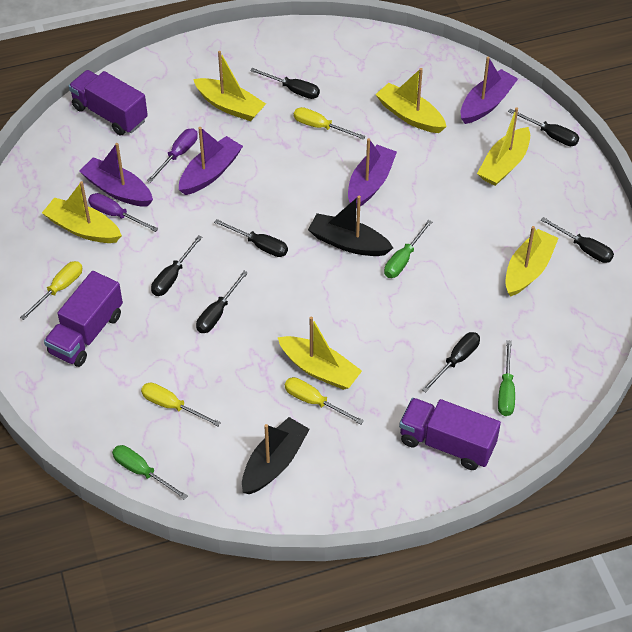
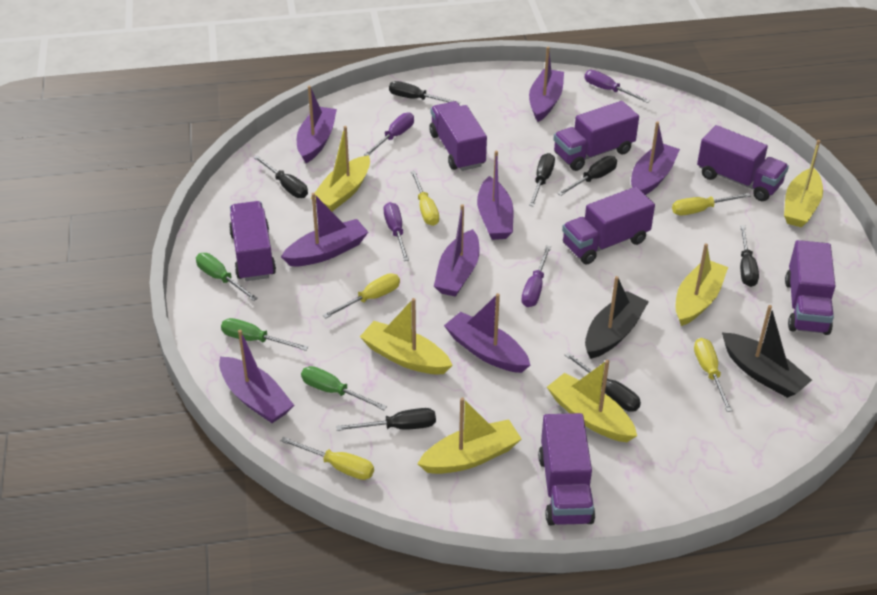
purple boat: 4 -> 8
purple screwdriver: 2 -> 4
purple truck: 3 -> 7
yellow screwdriver: 4 -> 5

